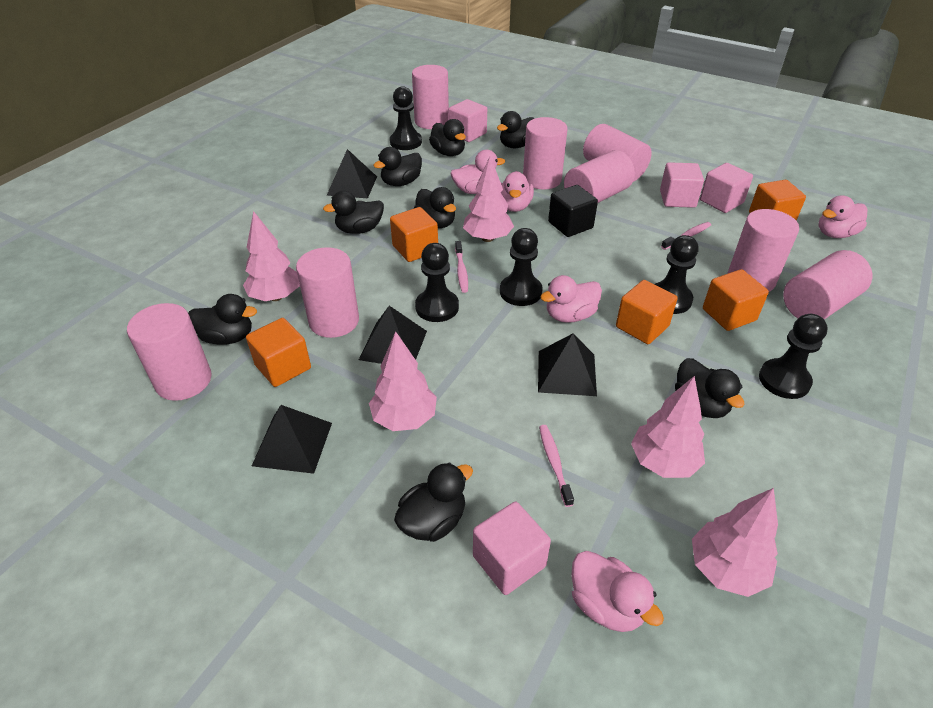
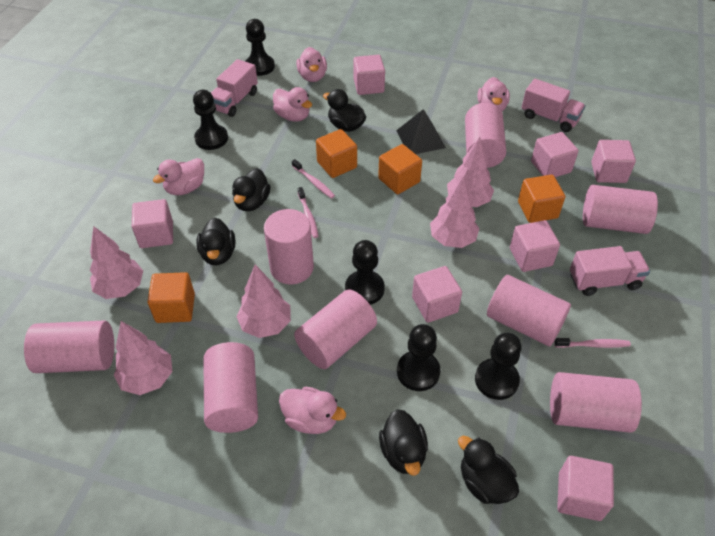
black cube: 1 -> 0
black duck: 8 -> 5
black pyramid: 4 -> 1
orange cube: 5 -> 4
pink cube: 4 -> 7
pink truck: 0 -> 3

